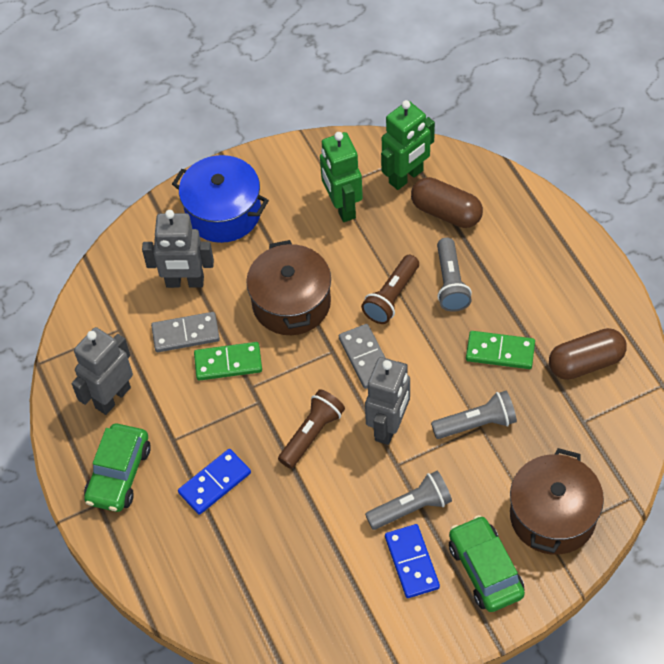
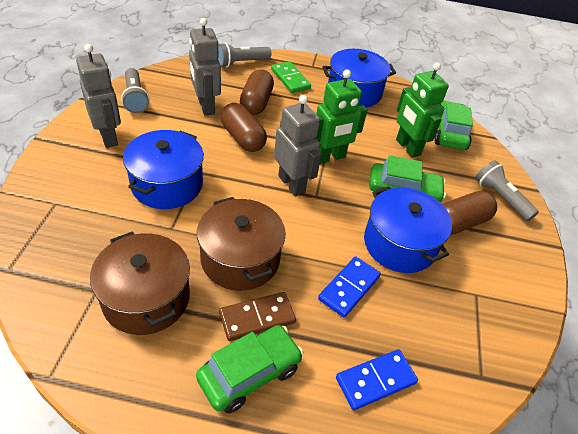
blue pot: 1 -> 3
brown capsule: 2 -> 3
brown domino: 0 -> 1
brown flashlight: 2 -> 0
green car: 2 -> 3
green domino: 2 -> 1
grey domino: 2 -> 0

